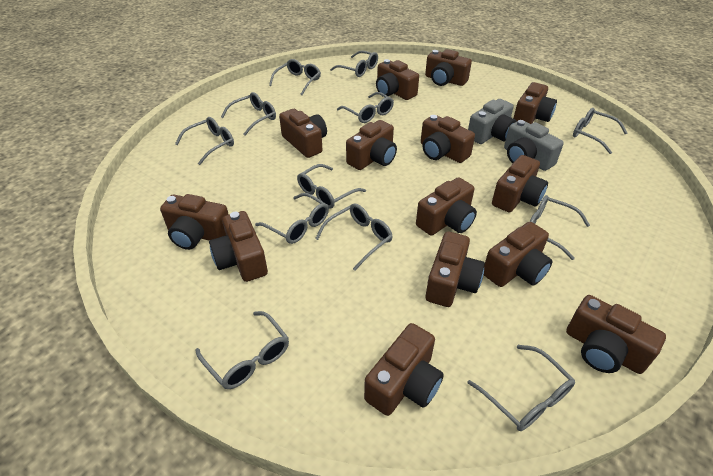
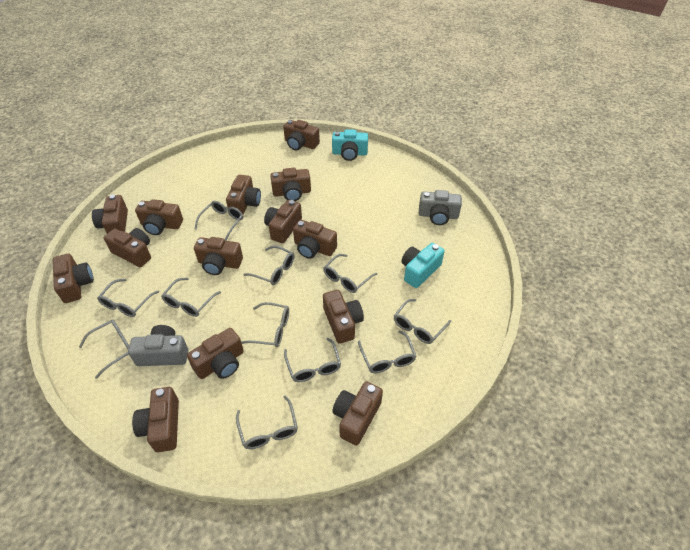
grey glasses: 12 -> 11
turquoise camera: 0 -> 2

